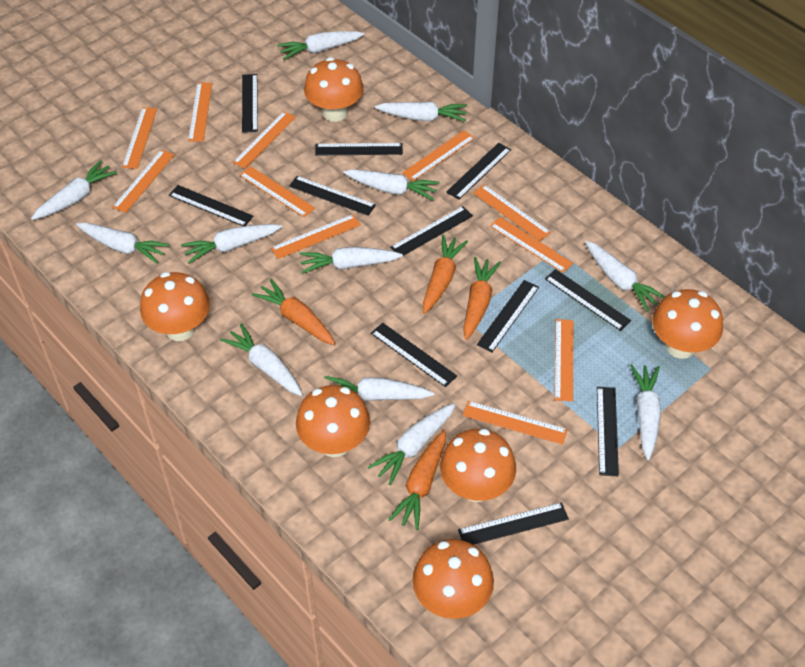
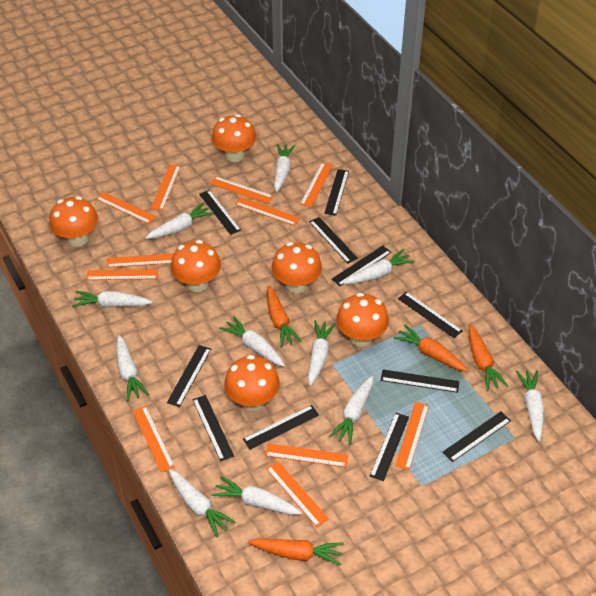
white carrot: 12 -> 11

